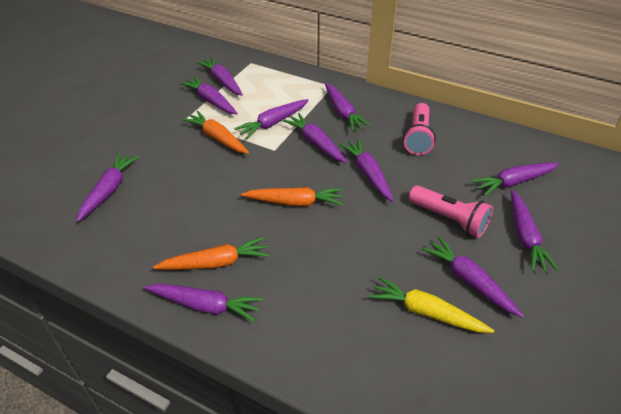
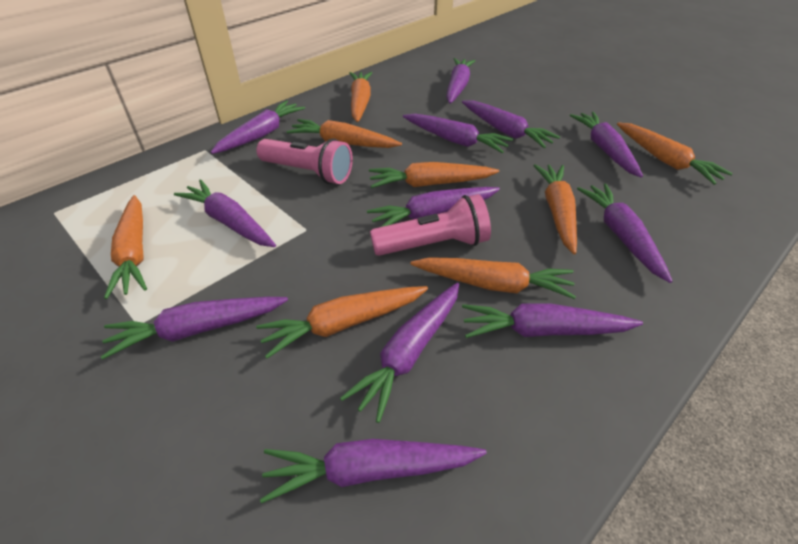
orange carrot: 3 -> 8
purple carrot: 11 -> 12
yellow carrot: 1 -> 0

